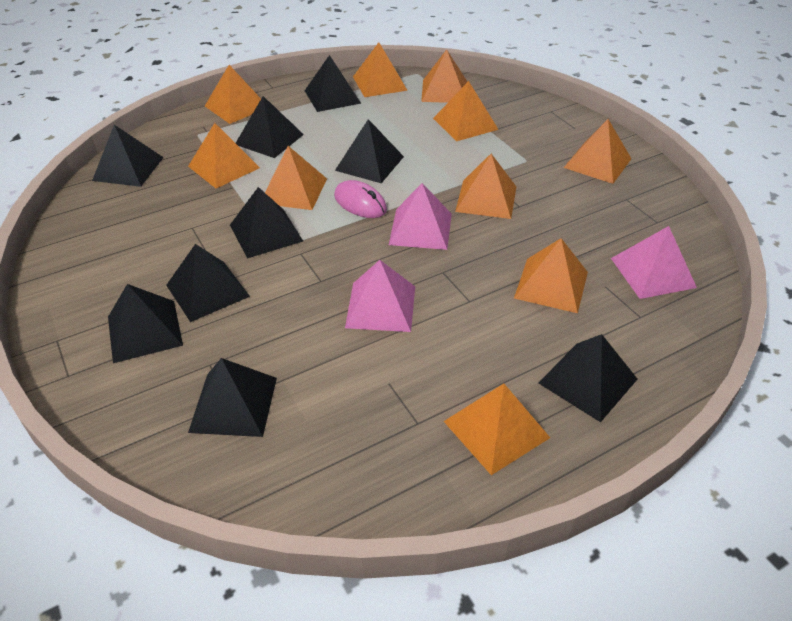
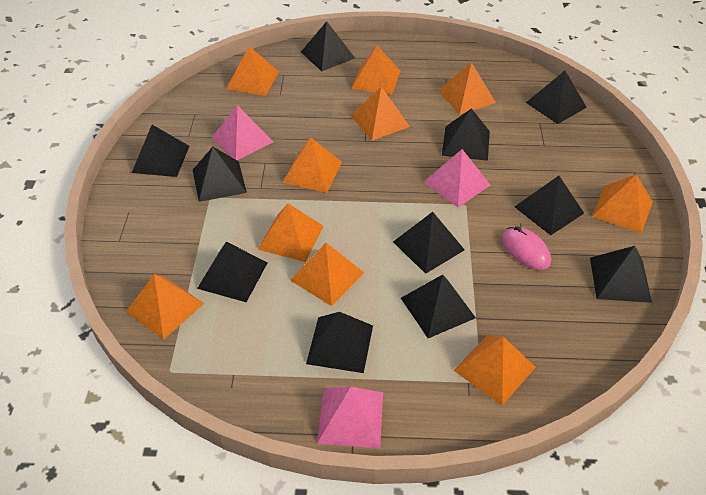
black pyramid: 9 -> 11

